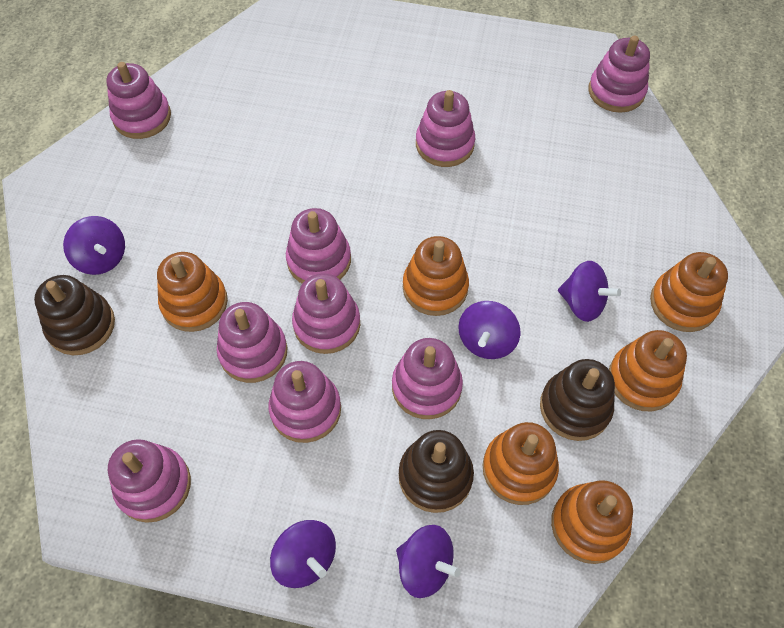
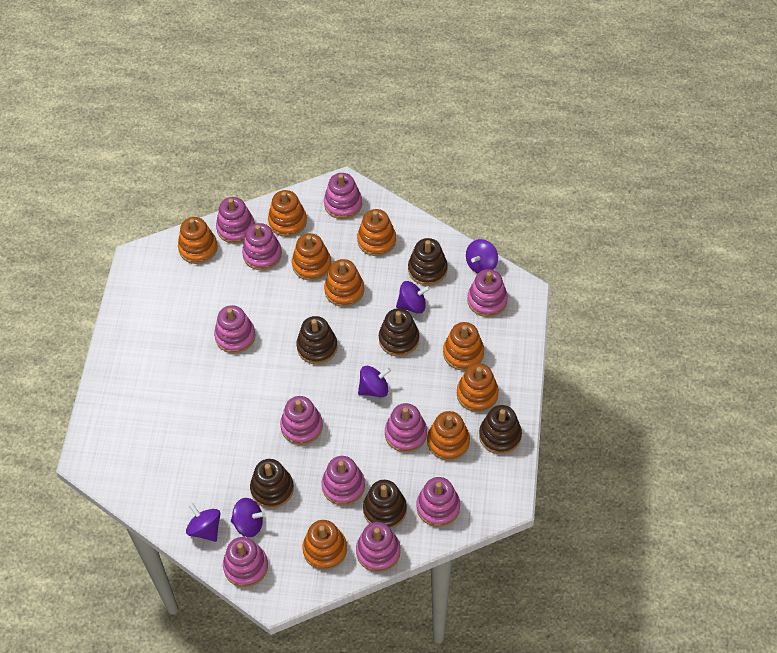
brown stacking toy: 3 -> 6
orange stacking toy: 6 -> 9
pink stacking toy: 9 -> 11

